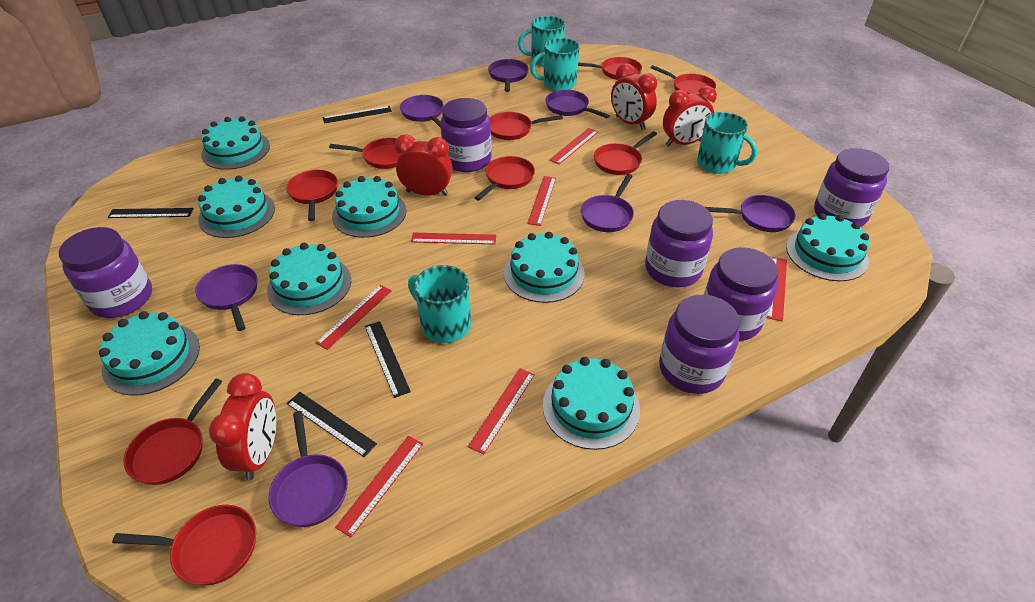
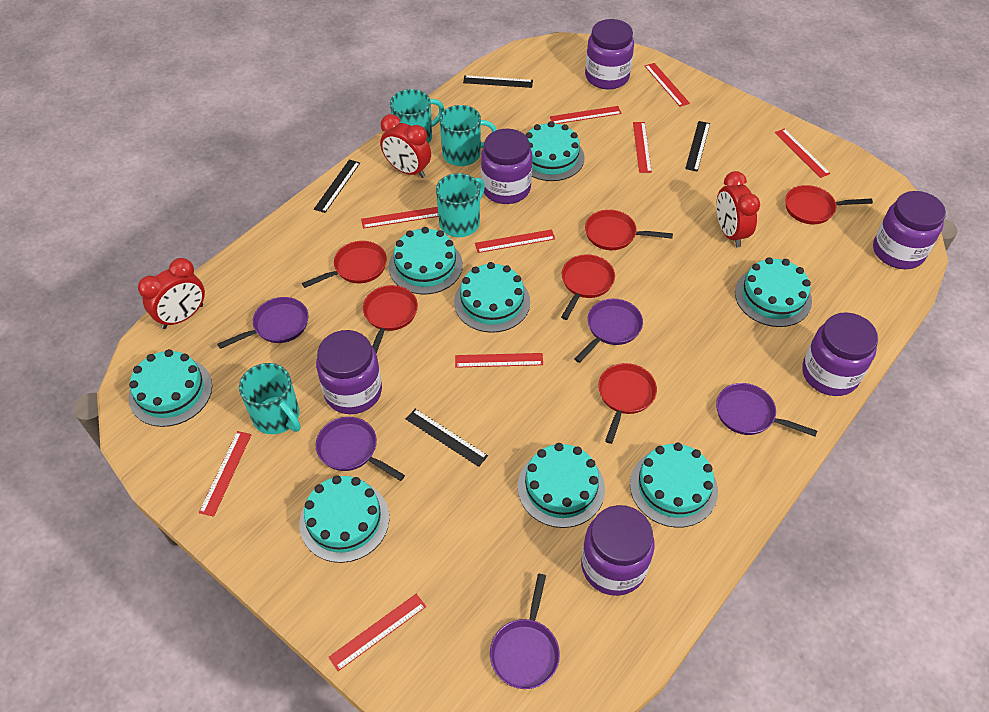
purple pan: 7 -> 5
red clock: 4 -> 3
red pan: 9 -> 6
red ruler: 7 -> 9

